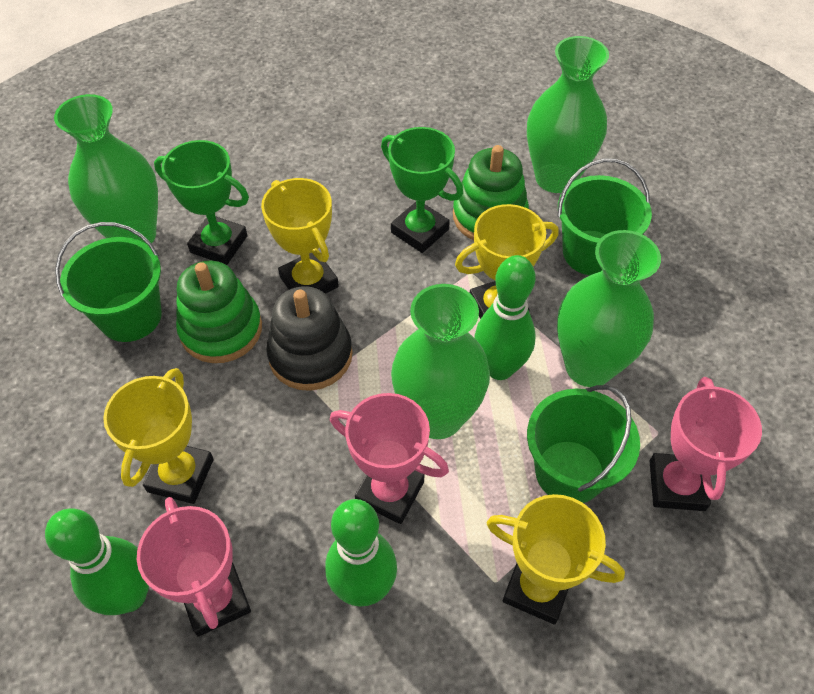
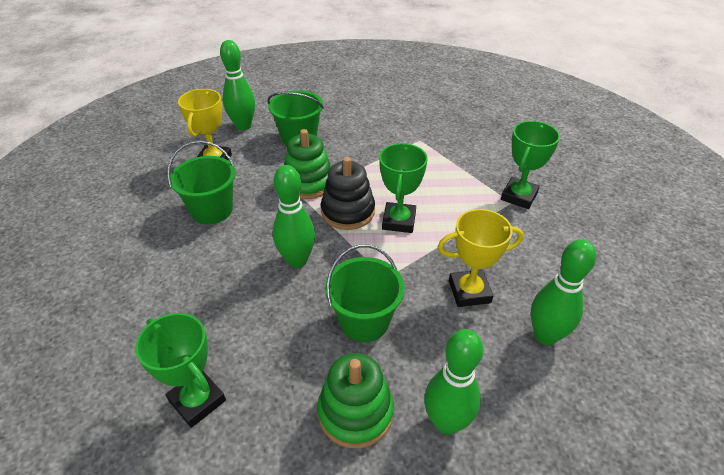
green bowling pin: 3 -> 4
green trophy: 2 -> 3
green vase: 4 -> 0
pink trophy: 3 -> 0
yellow trophy: 4 -> 2

